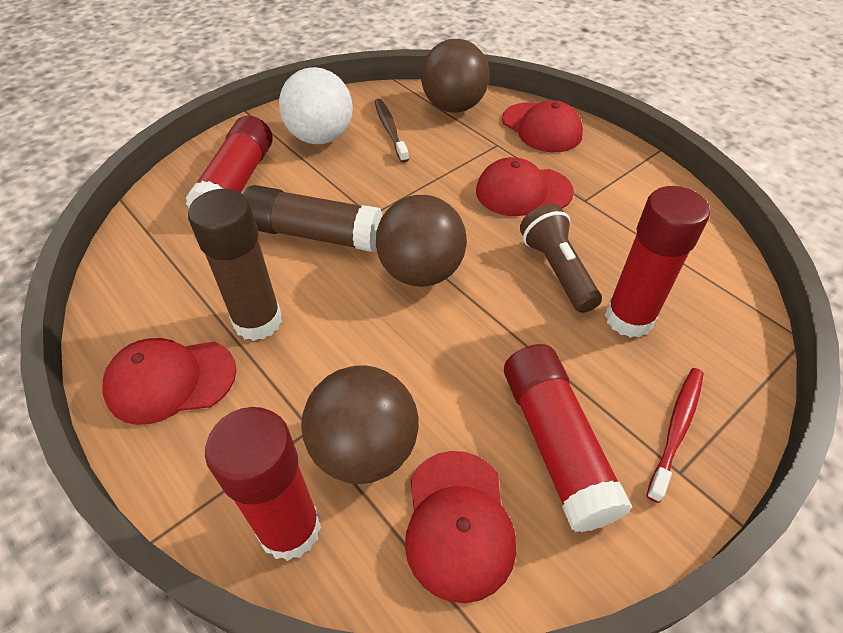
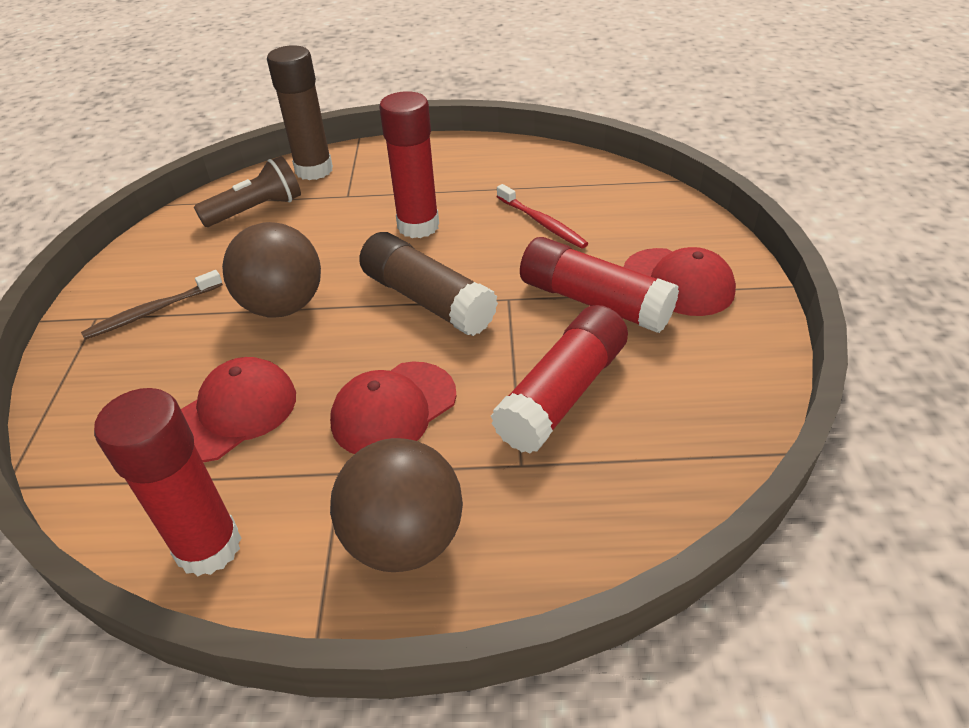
brown ball: 3 -> 2
red cap: 4 -> 3
white ball: 1 -> 0

